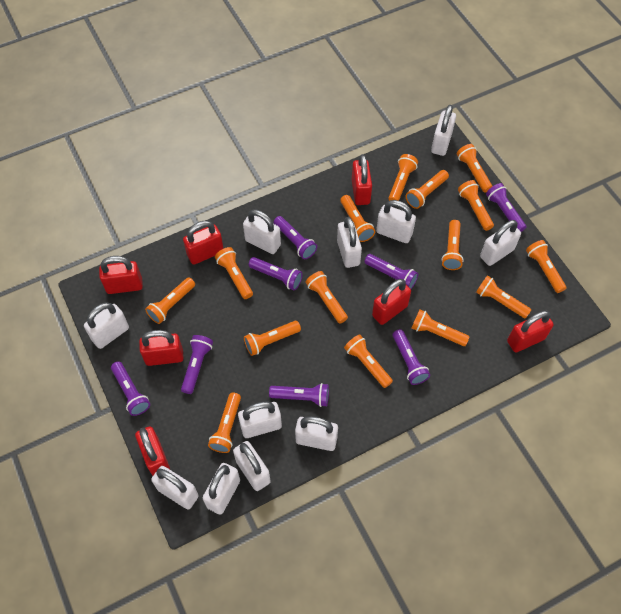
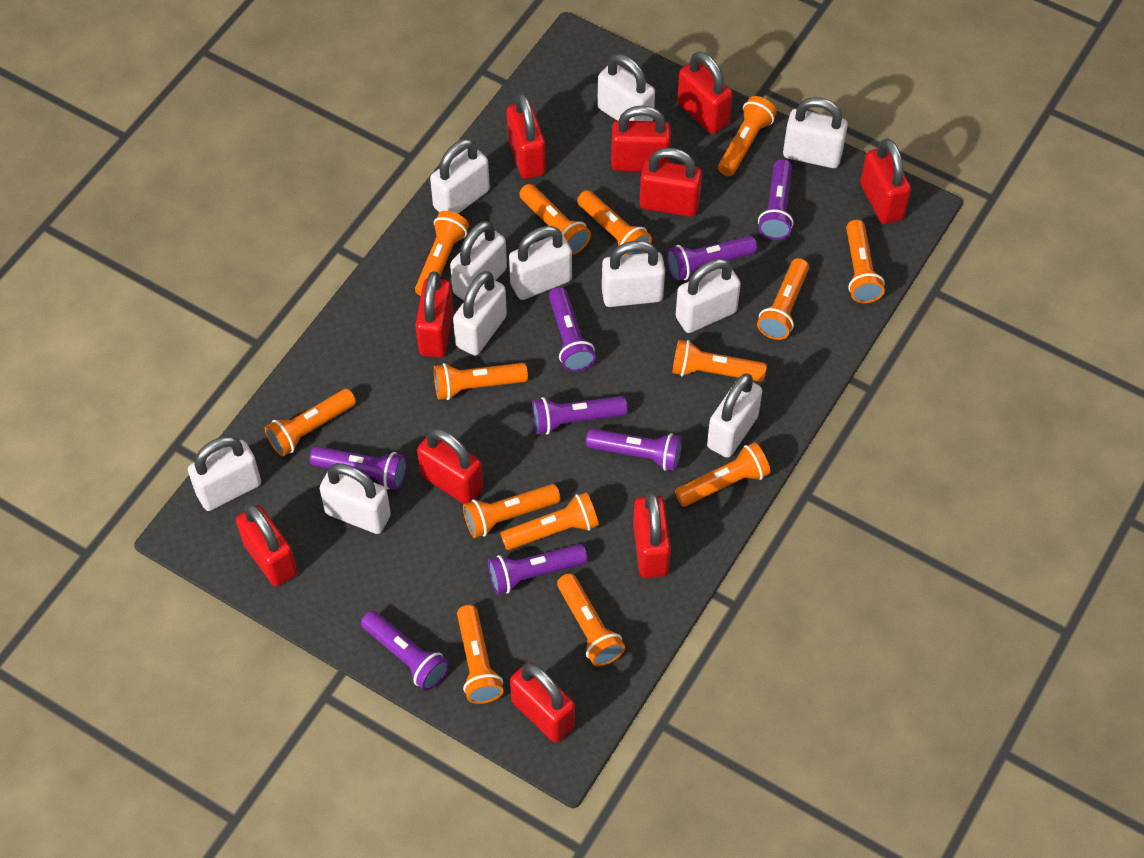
orange flashlight: 15 -> 14
red padlock: 7 -> 10

